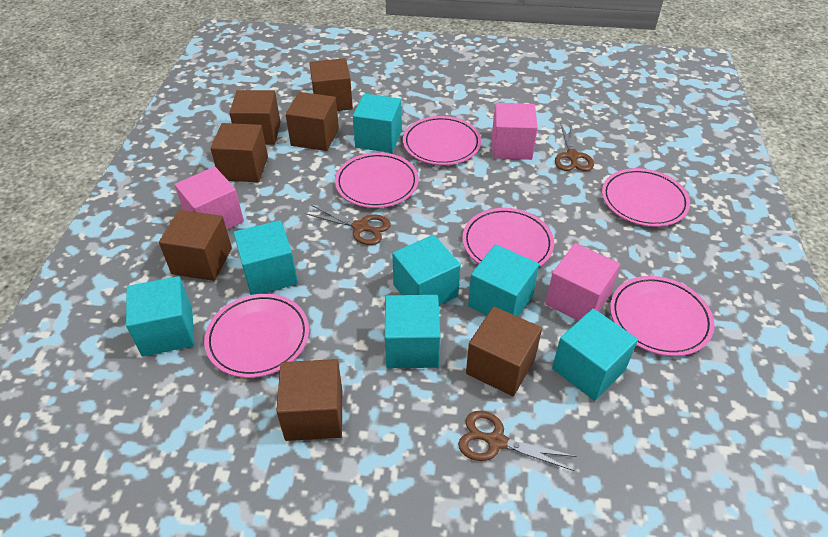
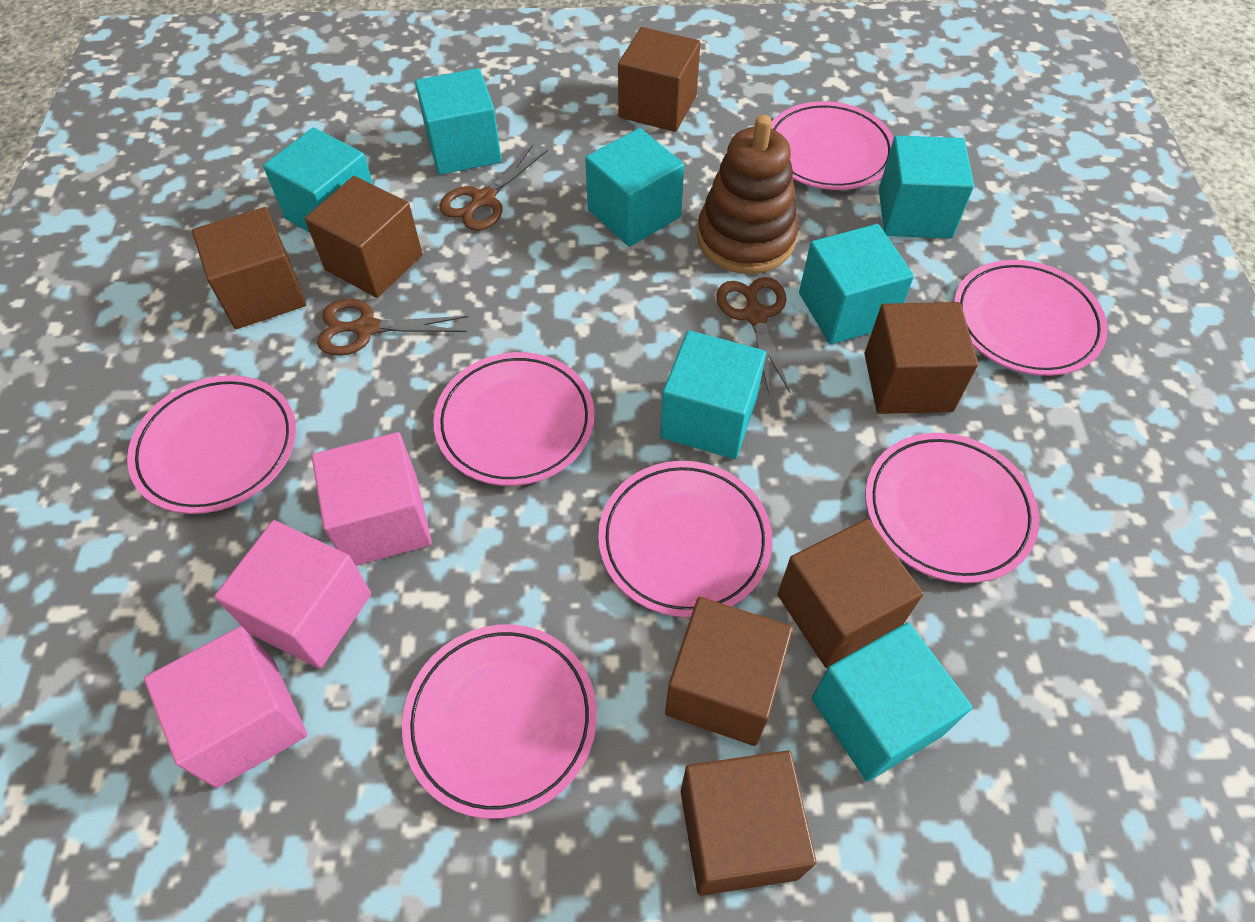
brown stacking toy: 0 -> 1
pink plate: 6 -> 7

